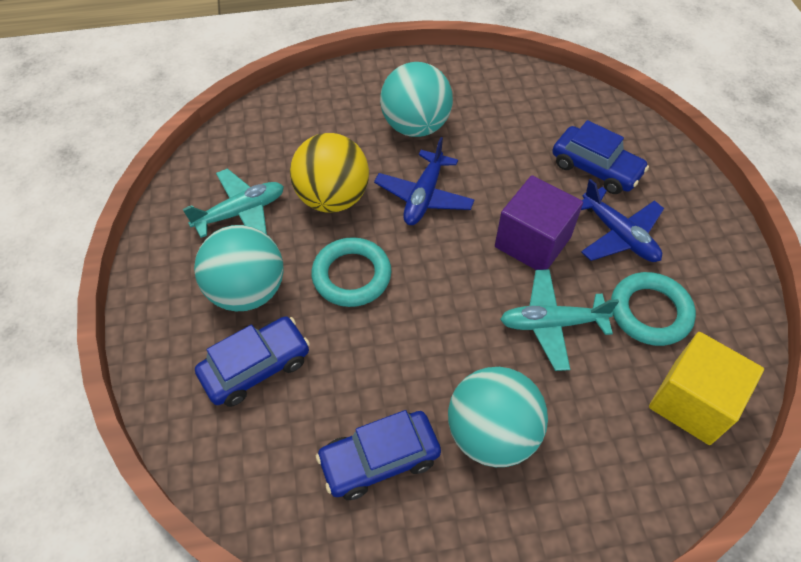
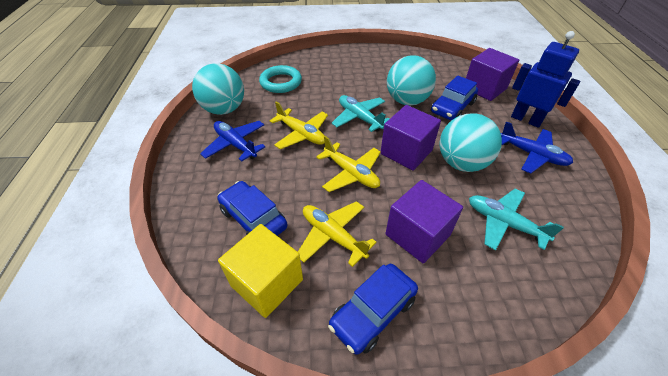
blue robot: 0 -> 1
purple cube: 1 -> 3
turquoise ring: 2 -> 1
yellow ball: 1 -> 0
yellow plane: 0 -> 3

